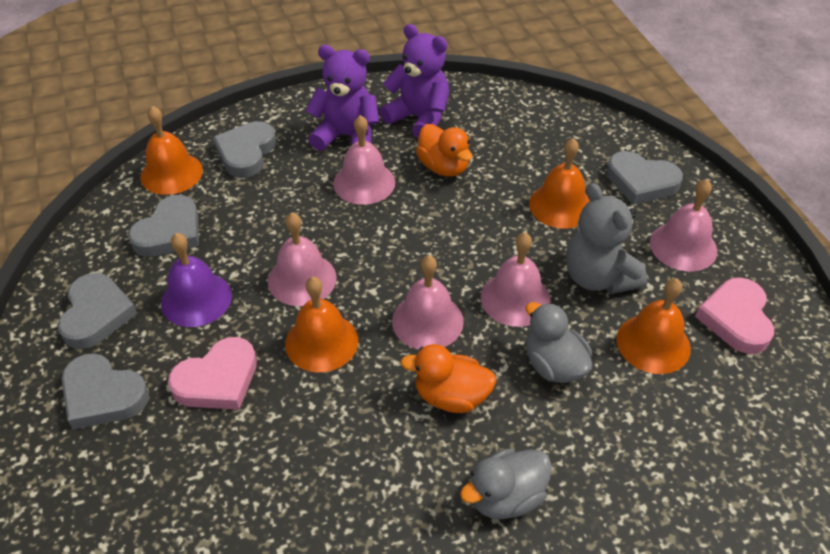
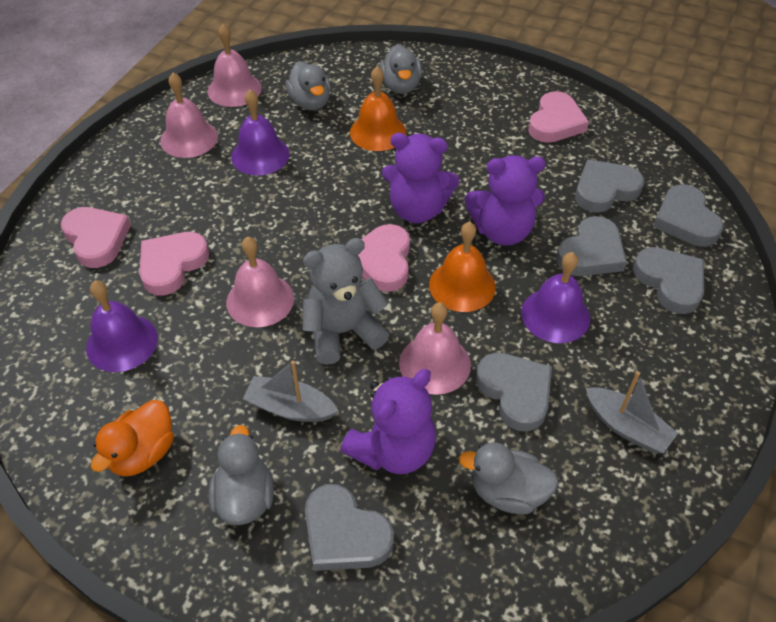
grey boat: 0 -> 2
grey duck: 2 -> 4
grey heart: 5 -> 6
orange bell: 4 -> 2
orange duck: 2 -> 1
pink bell: 5 -> 4
pink heart: 2 -> 4
purple bell: 1 -> 3
purple teddy bear: 2 -> 3

